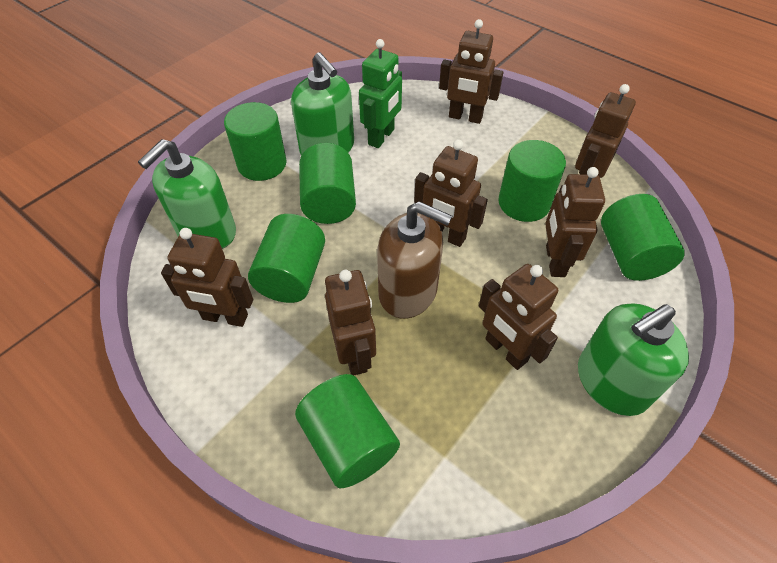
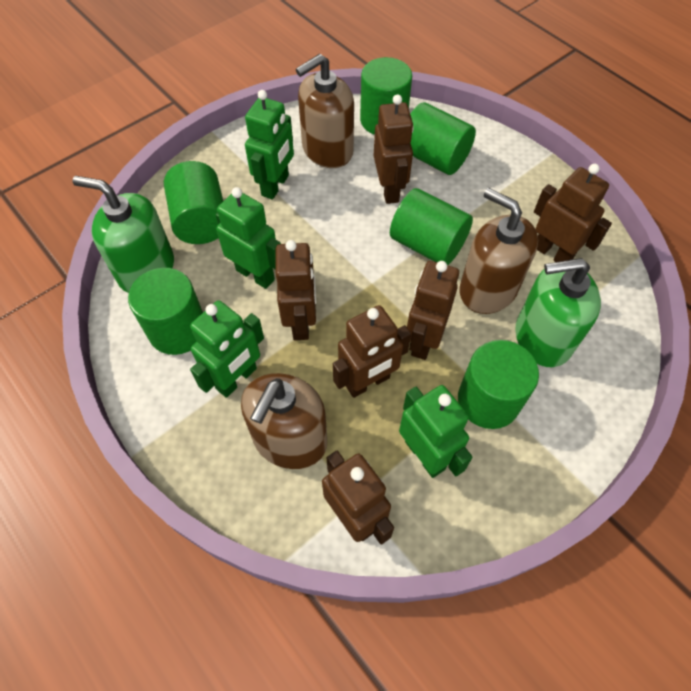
brown robot: 7 -> 6
brown soap dispenser: 1 -> 3
green robot: 1 -> 4
green soap dispenser: 3 -> 2

